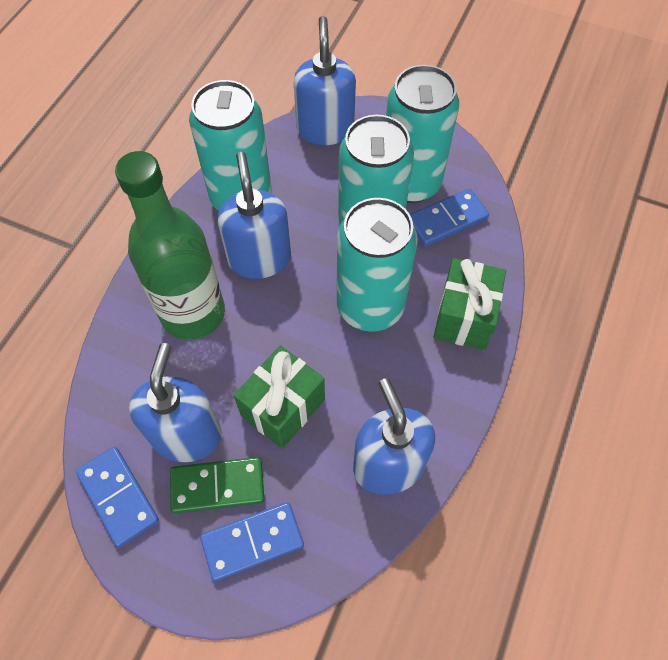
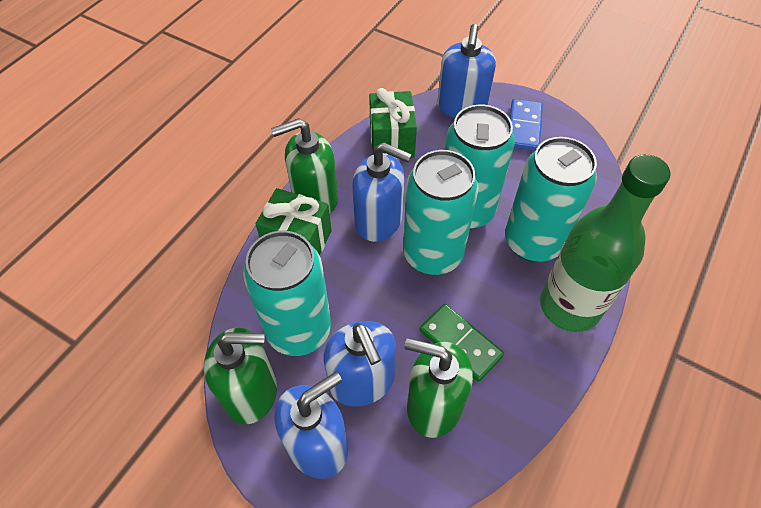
blue domino: 3 -> 1
green soap dispenser: 0 -> 3

